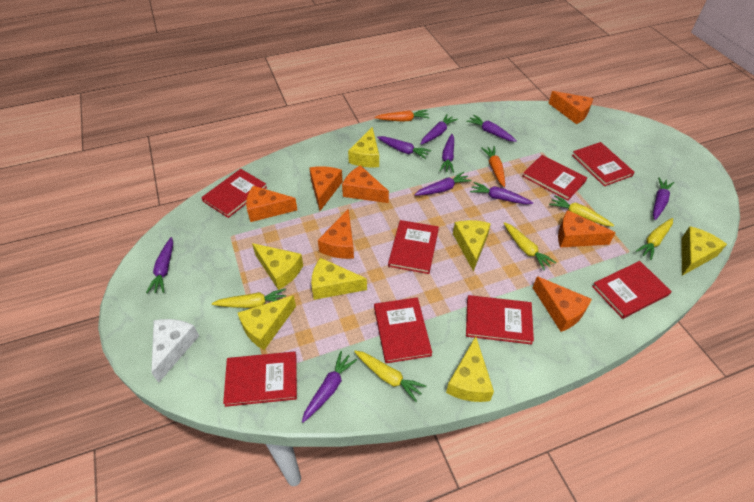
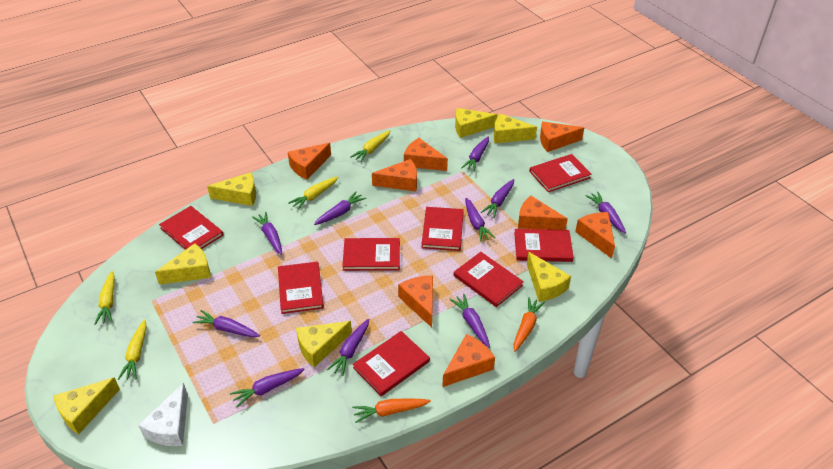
orange cheese: 7 -> 8
purple carrot: 9 -> 10
yellow carrot: 5 -> 4

